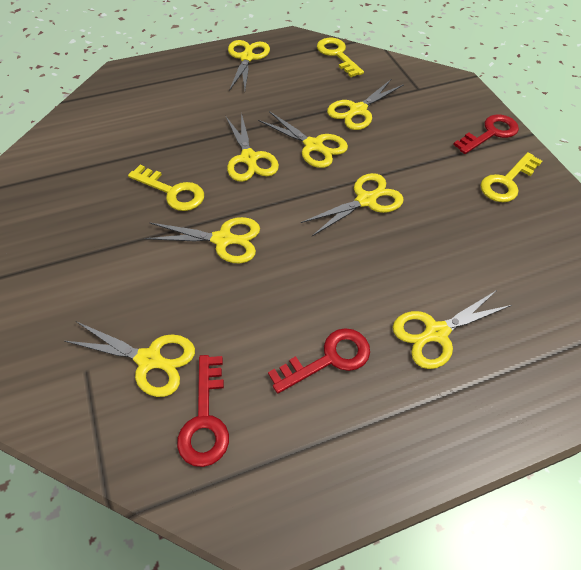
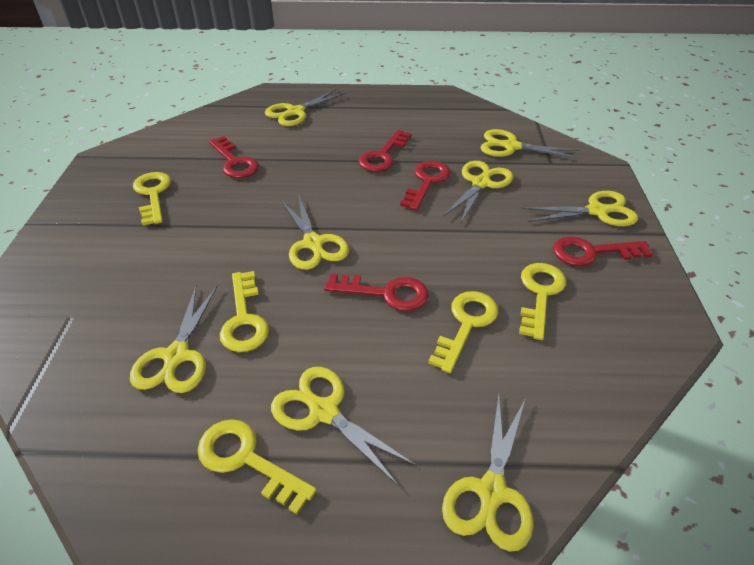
red key: 3 -> 5
yellow key: 3 -> 5

